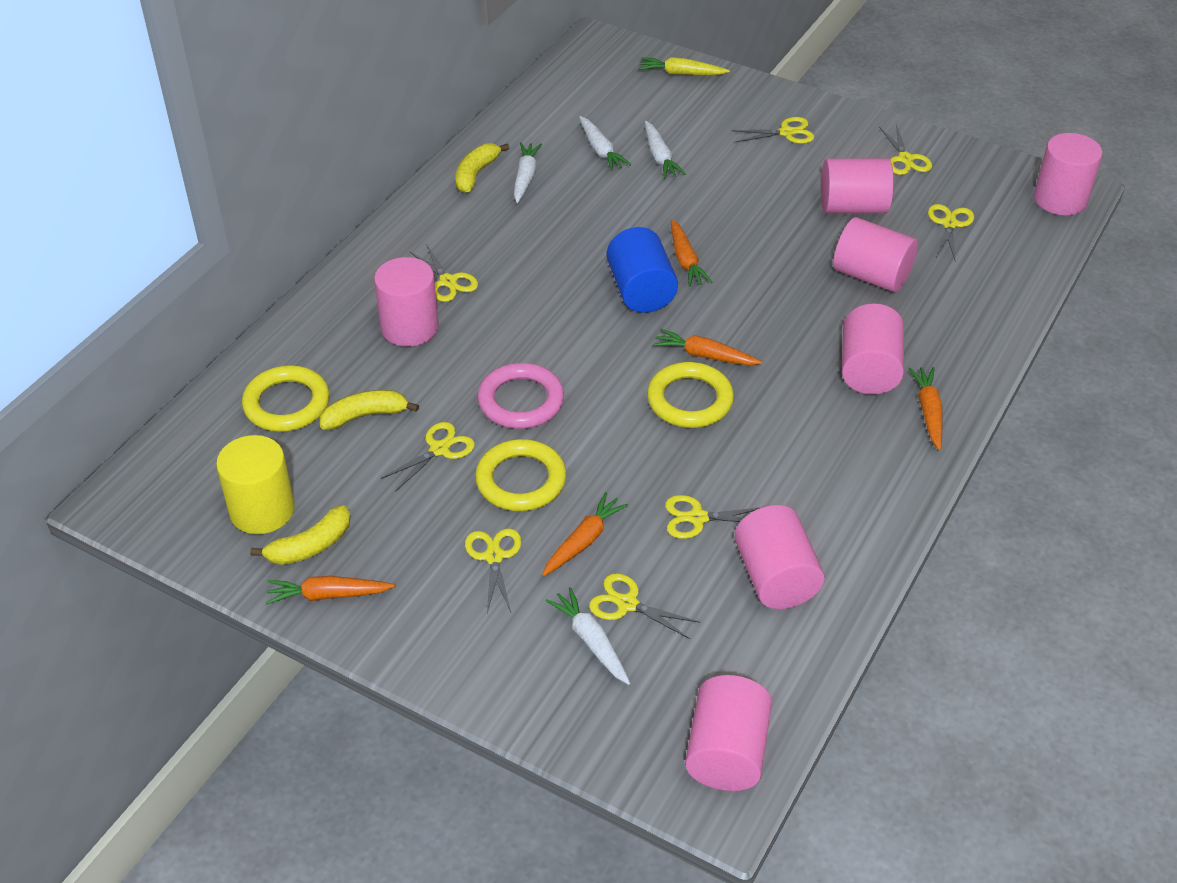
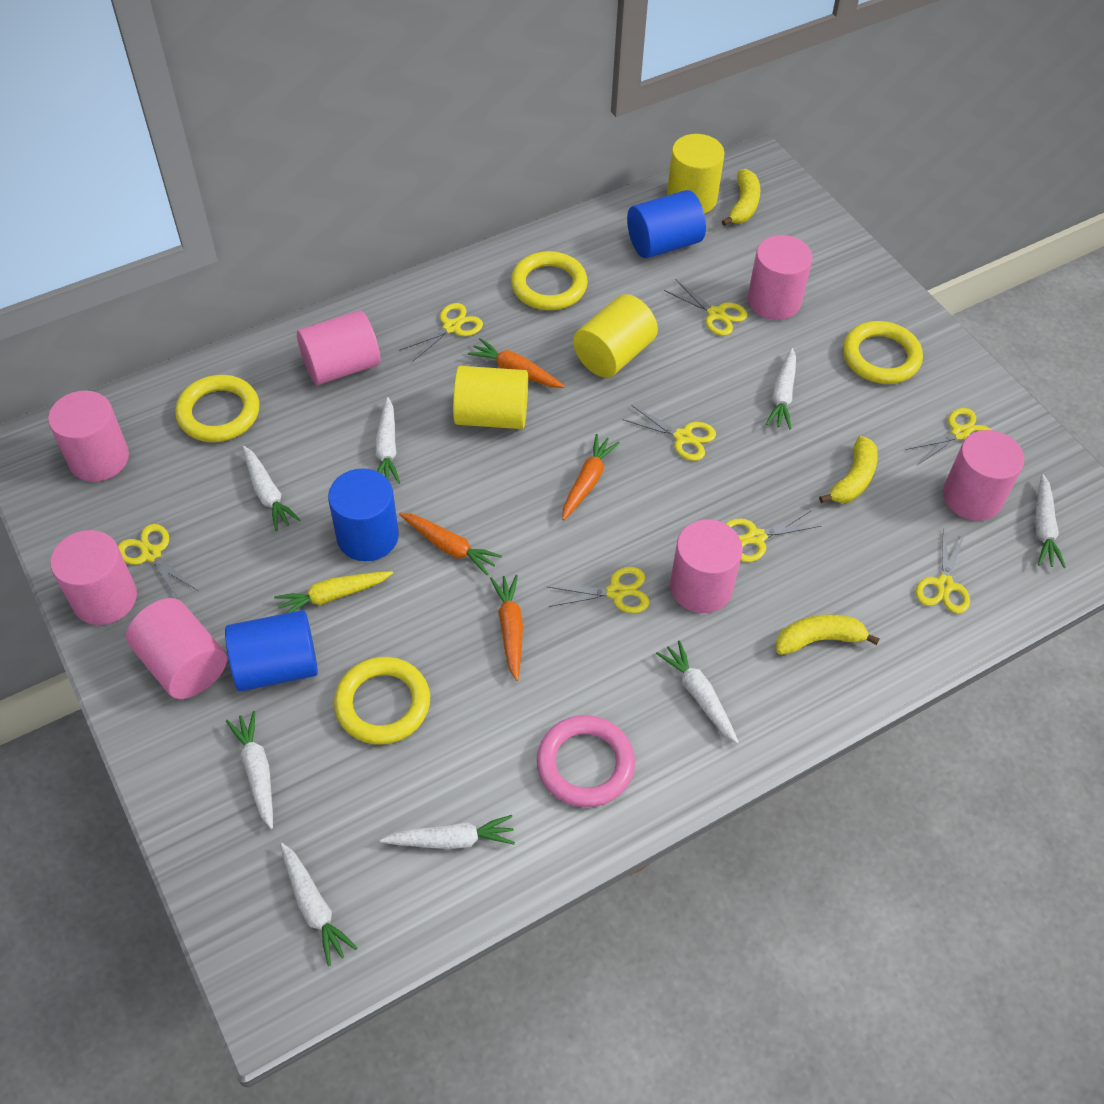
blue cylinder: 1 -> 3
orange carrot: 5 -> 4
white carrot: 4 -> 8
yellow cylinder: 1 -> 3
yellow ring: 3 -> 4

